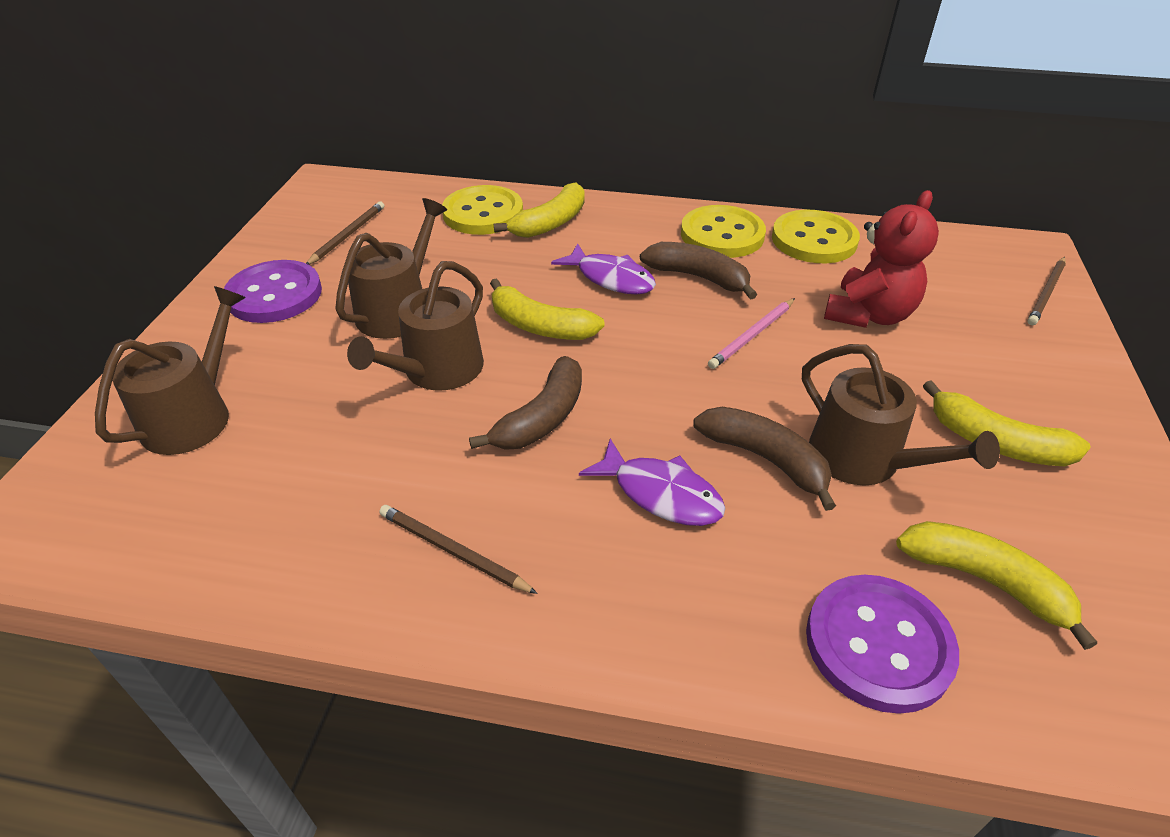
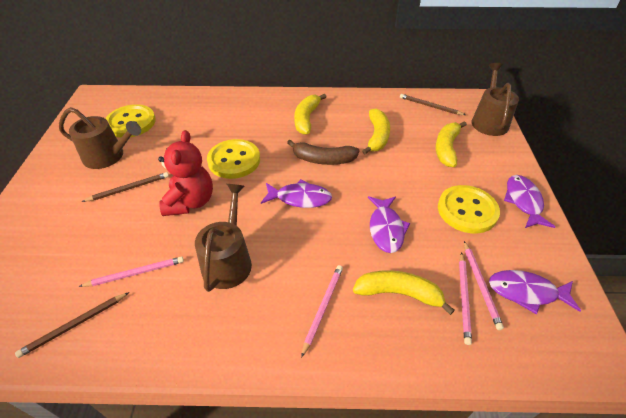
brown banana: 3 -> 1
brown watering can: 4 -> 3
pink pencil: 1 -> 4
purple button: 2 -> 0
purple fish: 2 -> 4

